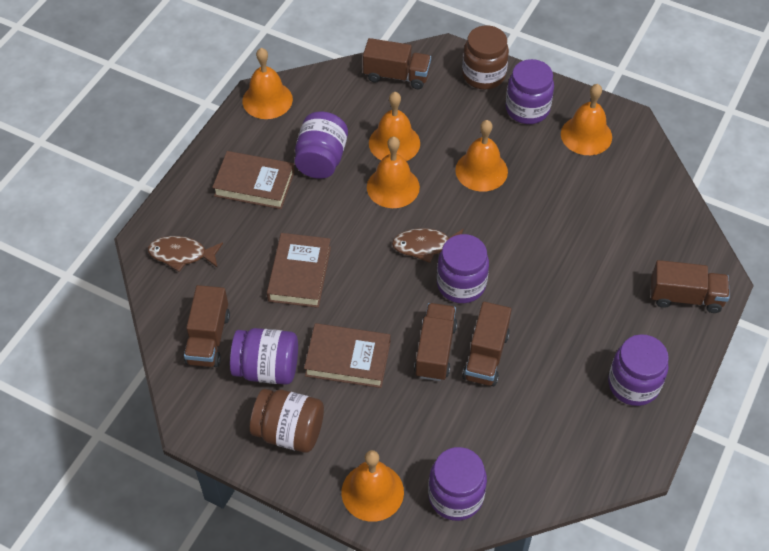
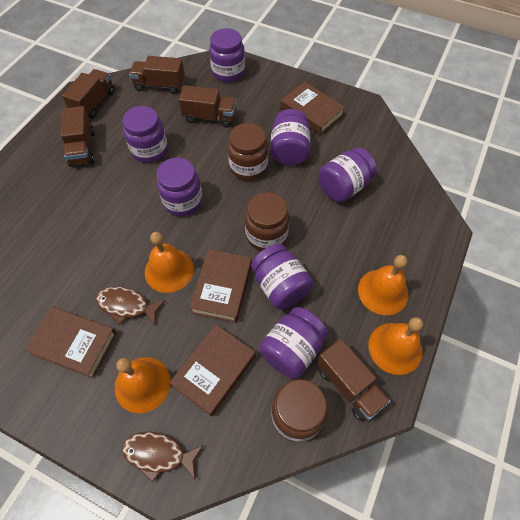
brown book: 3 -> 4
brown jar: 2 -> 3
orange bell: 6 -> 4
purple jar: 6 -> 7

